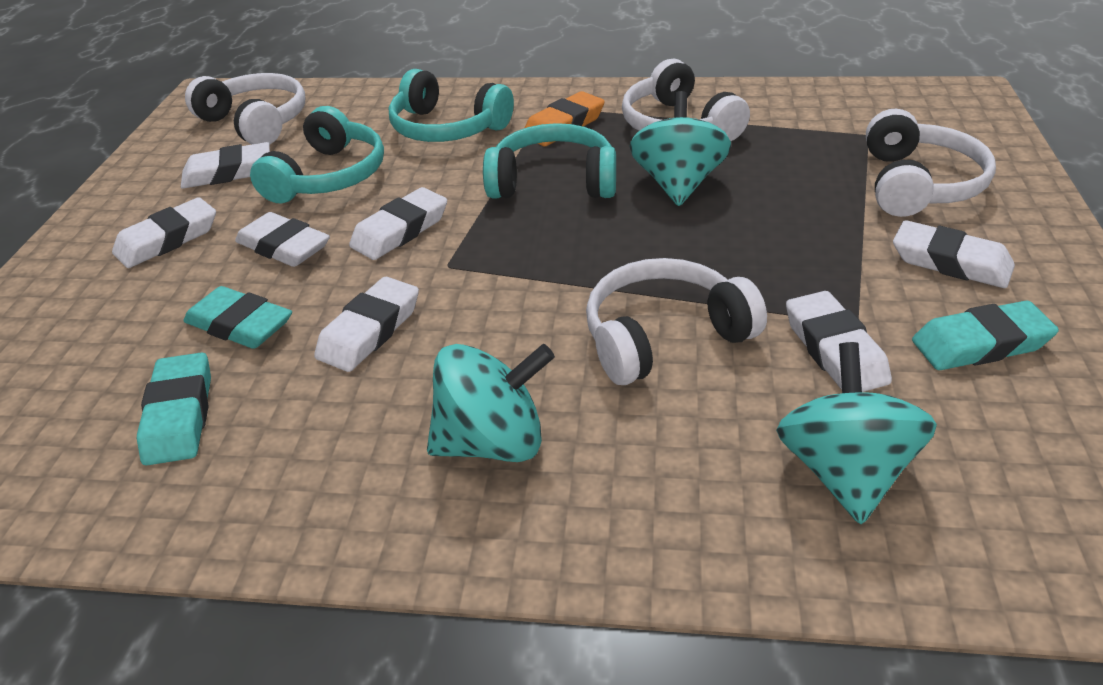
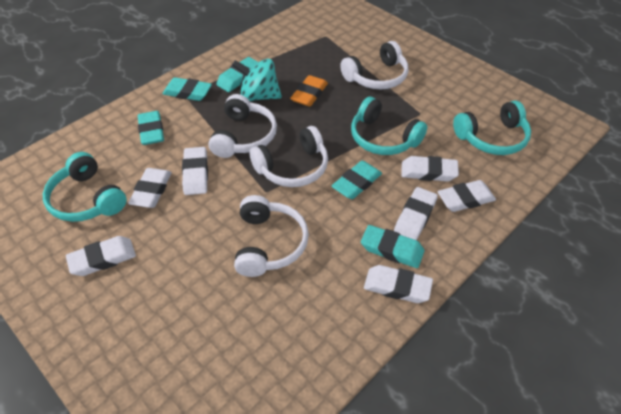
turquoise eraser: 3 -> 5
turquoise spinning top: 3 -> 1

